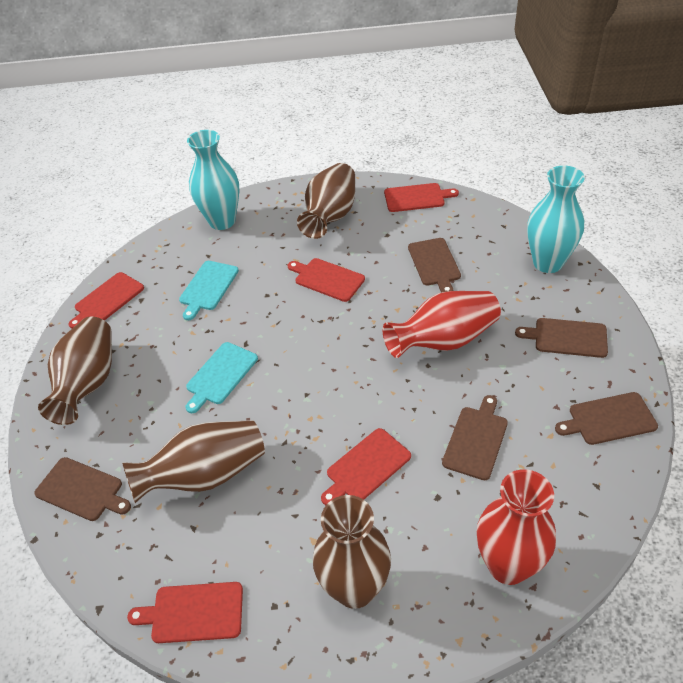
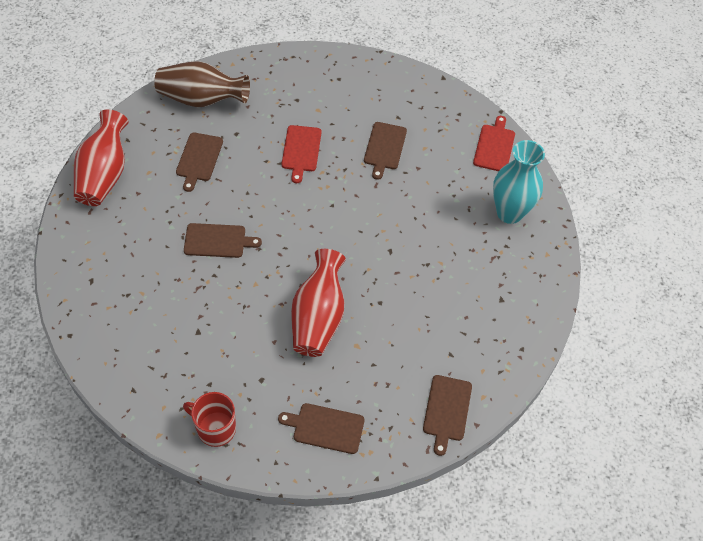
brown vase: 4 -> 1
red cutting board: 5 -> 2
red mug: 0 -> 1
turquoise cutting board: 2 -> 0
turquoise vase: 2 -> 1

